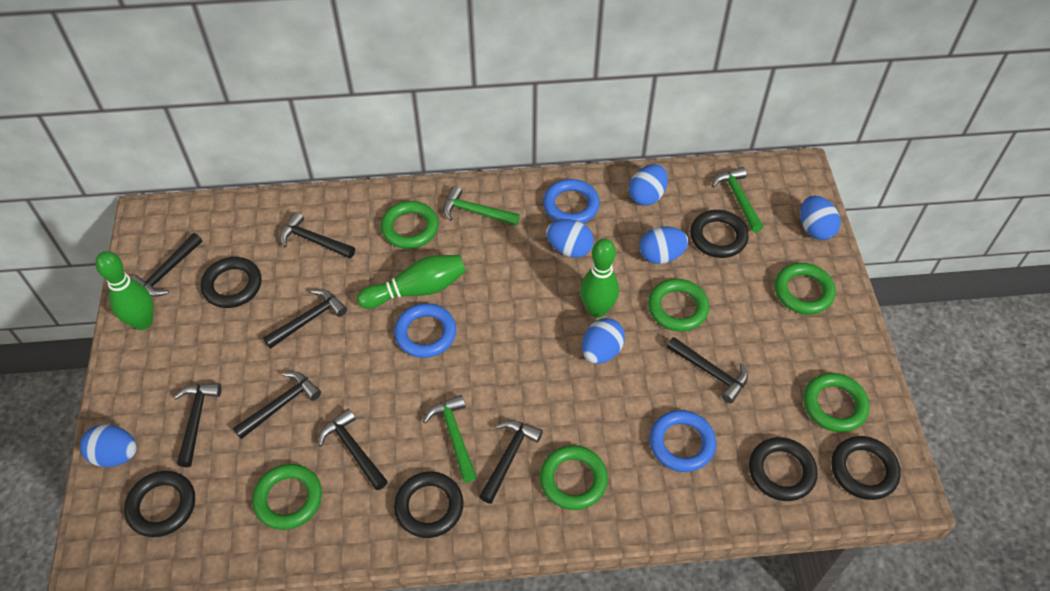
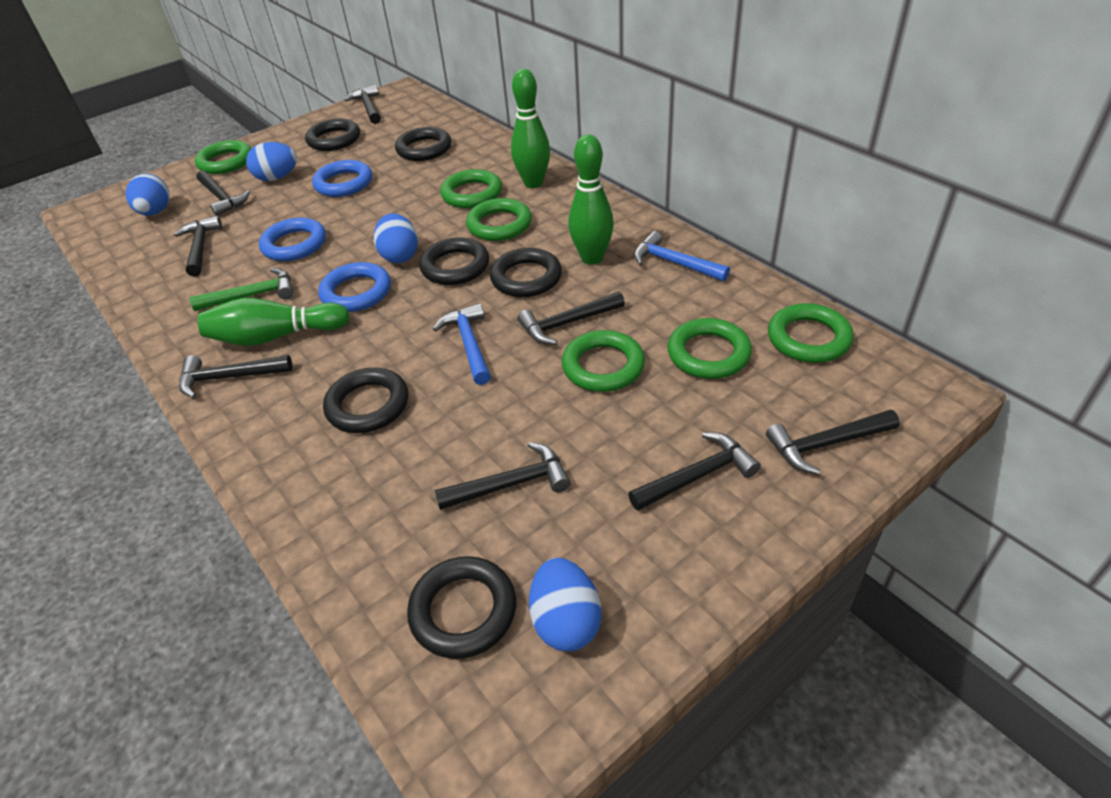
blue egg: 6 -> 4
blue hammer: 0 -> 2
green hammer: 3 -> 1

